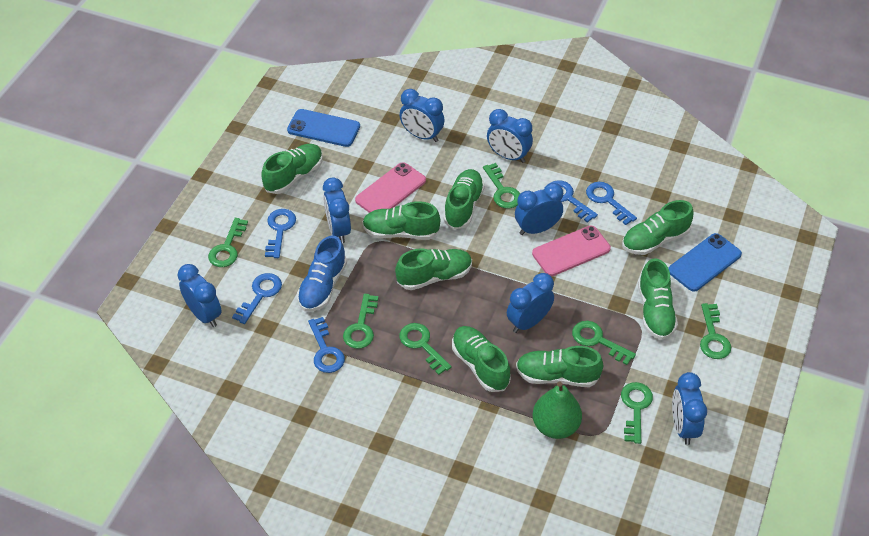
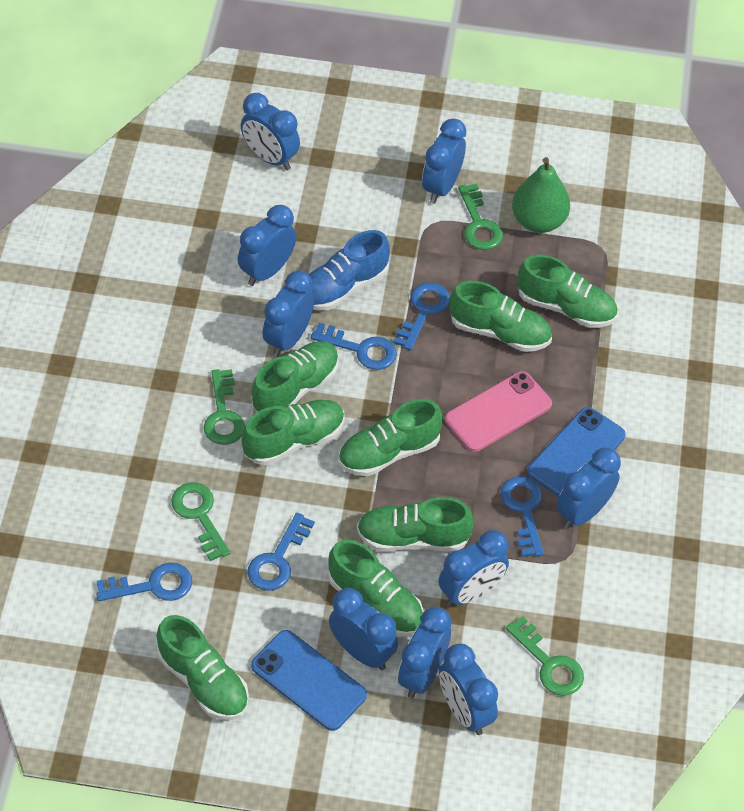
blue clock: 7 -> 9
green key: 7 -> 4
pink phone: 2 -> 1

